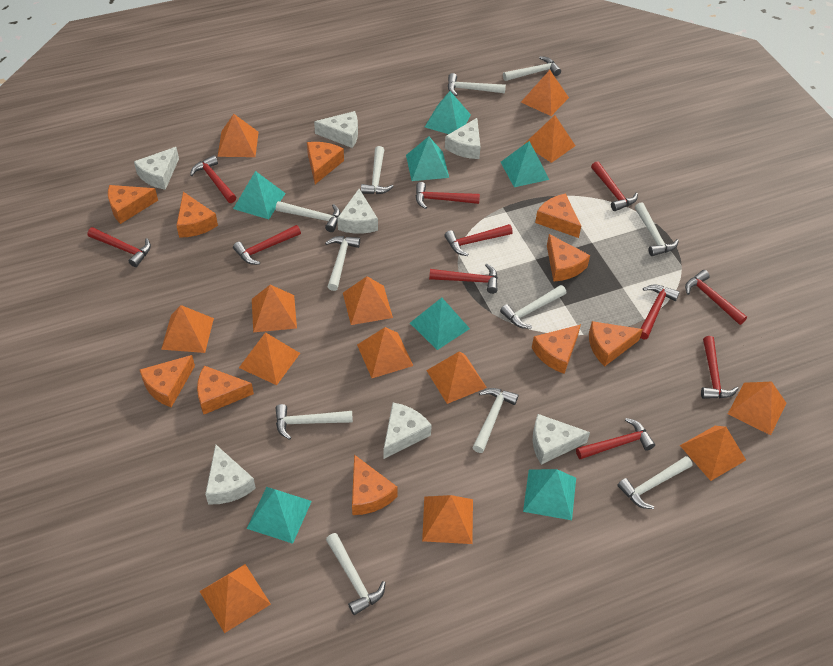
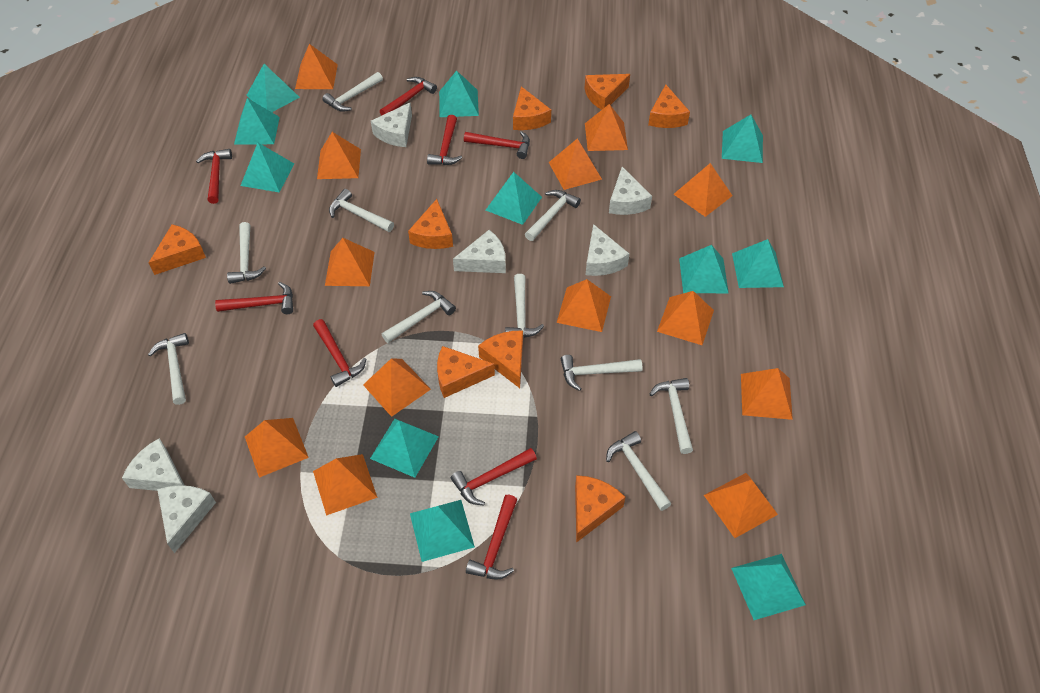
orange cheese: 10 -> 8
red hammer: 11 -> 8
turquoise pyramid: 7 -> 11
white cheese: 7 -> 6
white hammer: 11 -> 10

